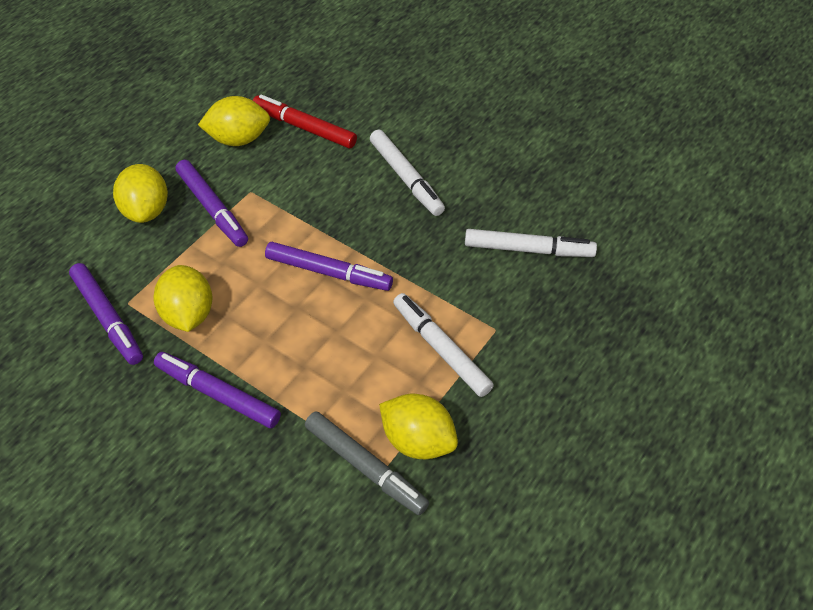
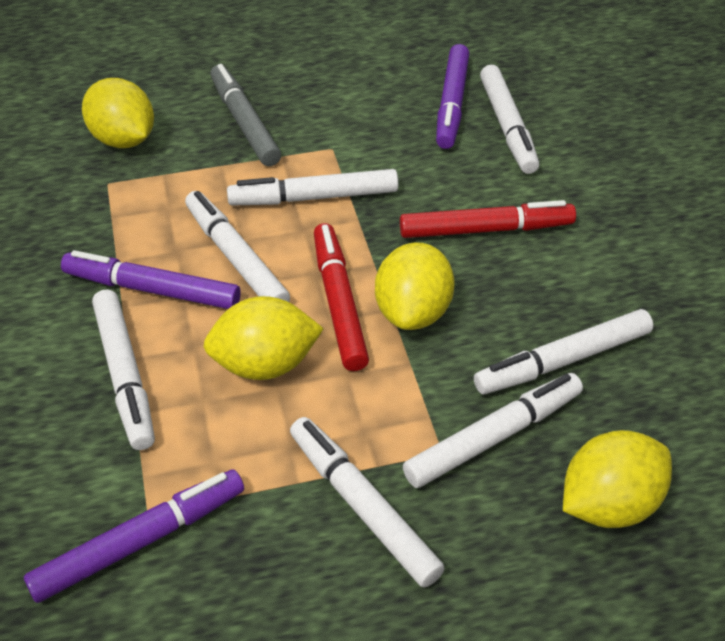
purple marker: 4 -> 3
red marker: 1 -> 2
white marker: 3 -> 7

